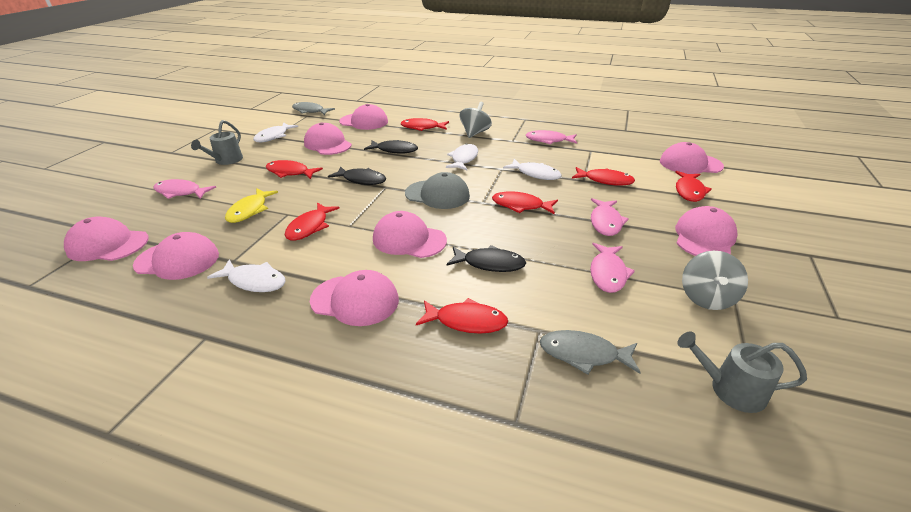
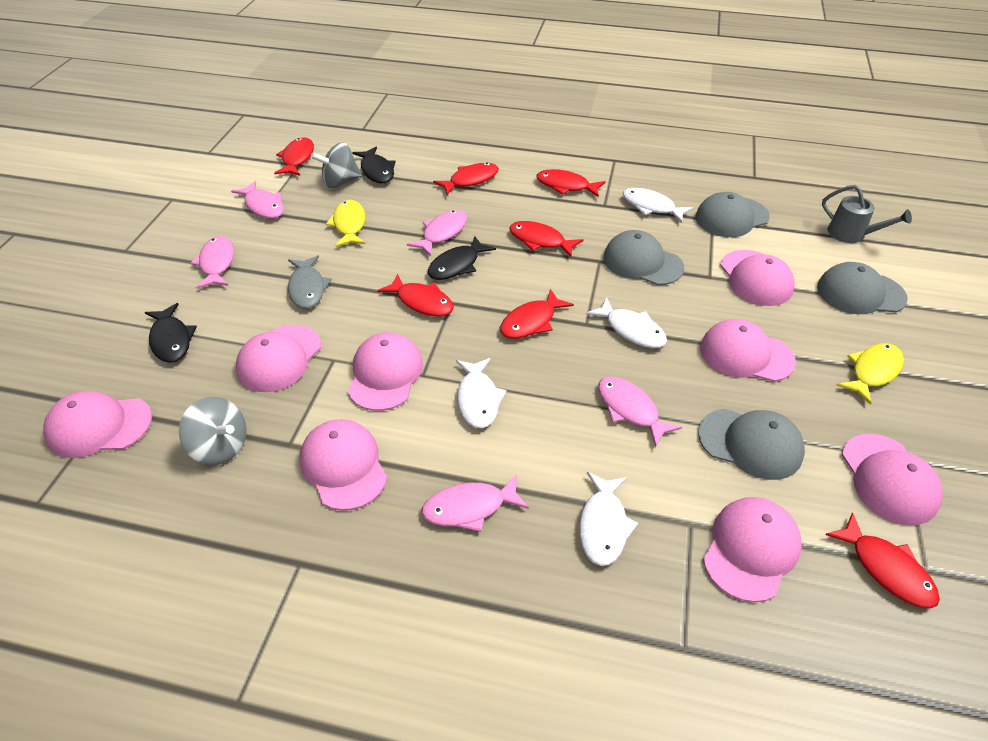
grey cap: 1 -> 4
grey fish: 2 -> 1
grey watering can: 2 -> 1
pink fish: 4 -> 5
yellow fish: 1 -> 2

